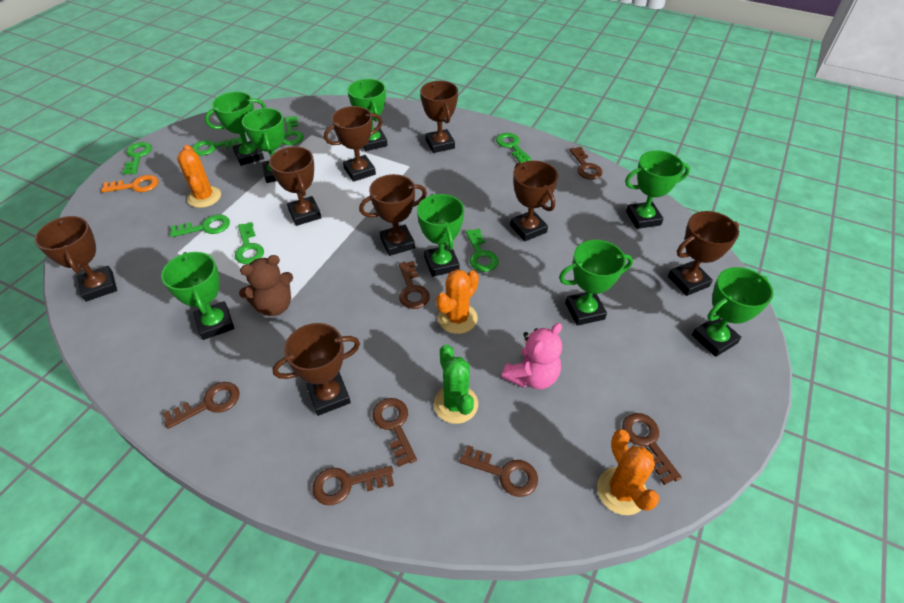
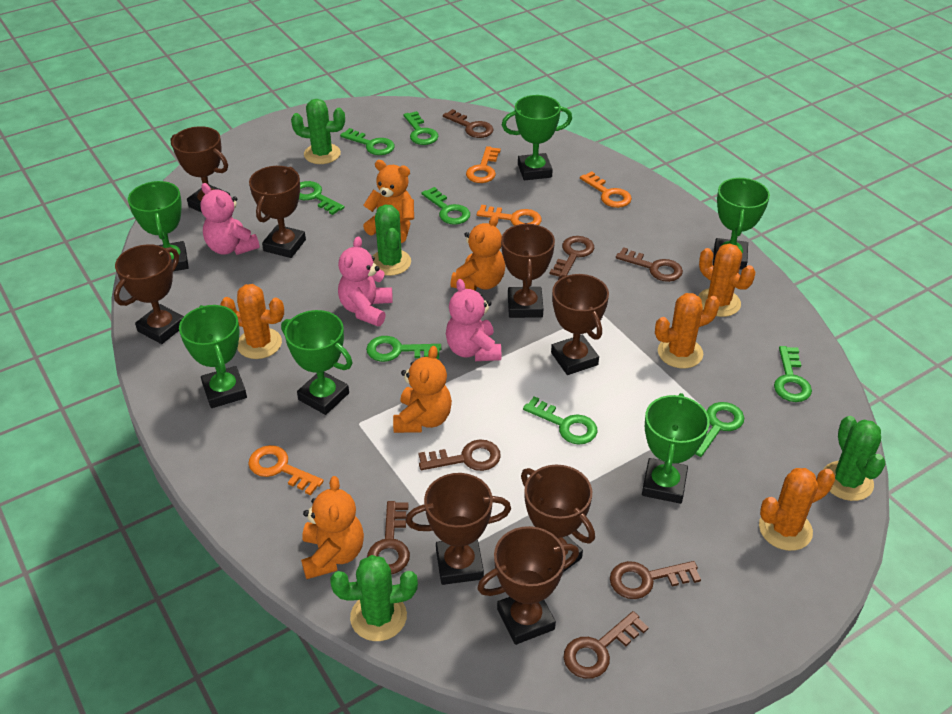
brown teddy bear: 1 -> 0
green cactus: 1 -> 4
green key: 7 -> 8
green trophy: 8 -> 6
orange cactus: 3 -> 4
orange key: 1 -> 4
orange teddy bear: 0 -> 4
pink teddy bear: 1 -> 3

